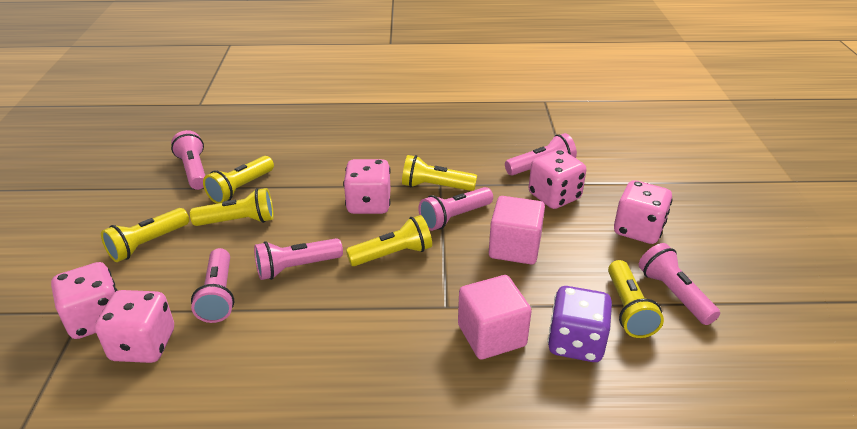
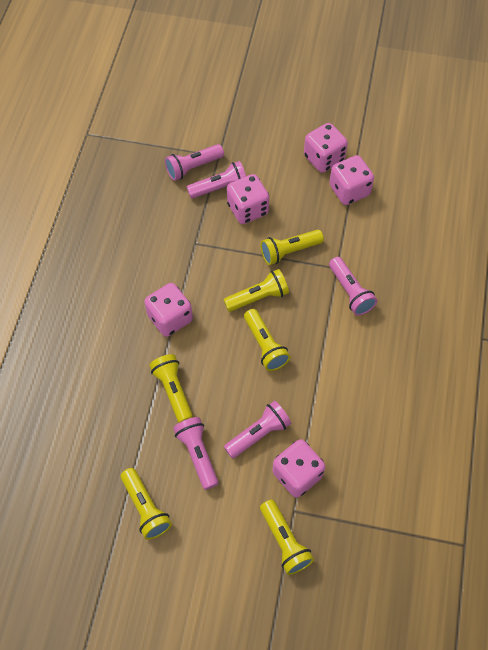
pink cube: 2 -> 0
pink flashlight: 6 -> 5
purple dice: 1 -> 0

